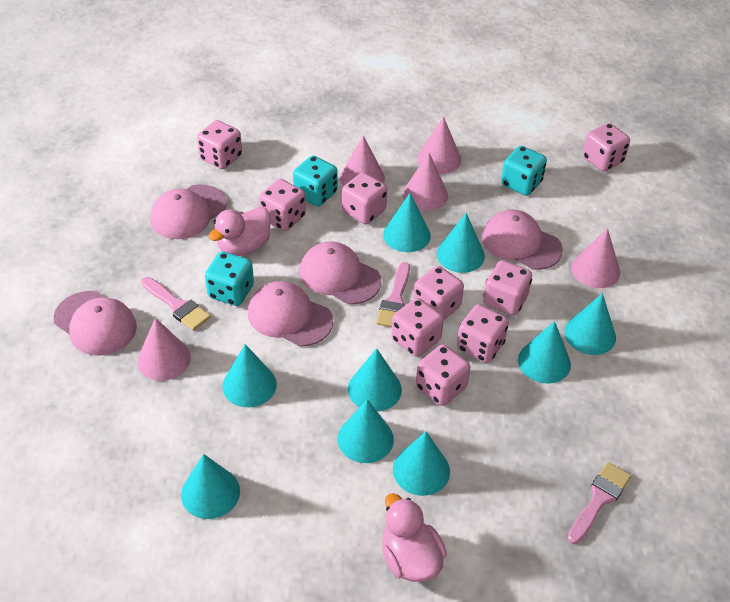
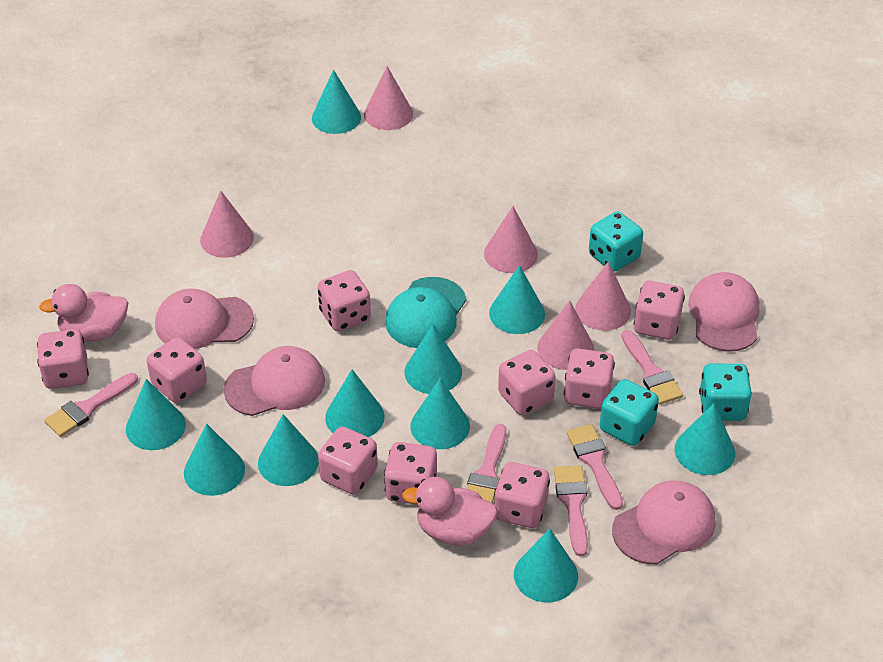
pink brush: 3 -> 5
pink cap: 5 -> 4
turquoise cap: 0 -> 1
turquoise cone: 9 -> 10

